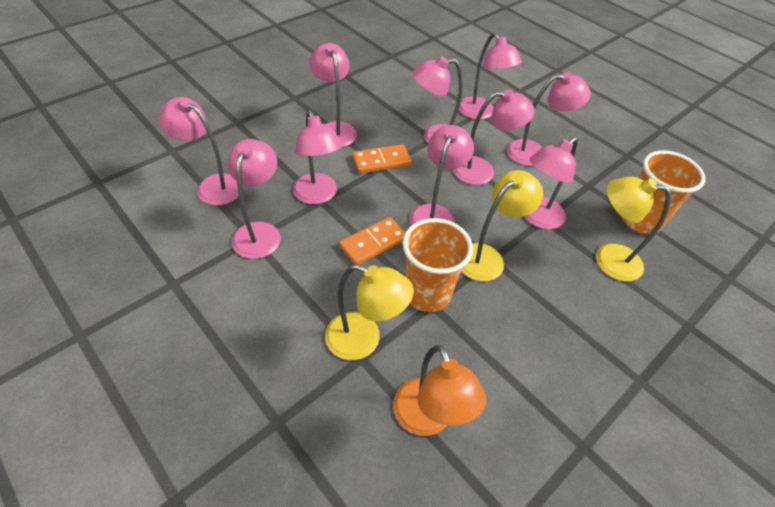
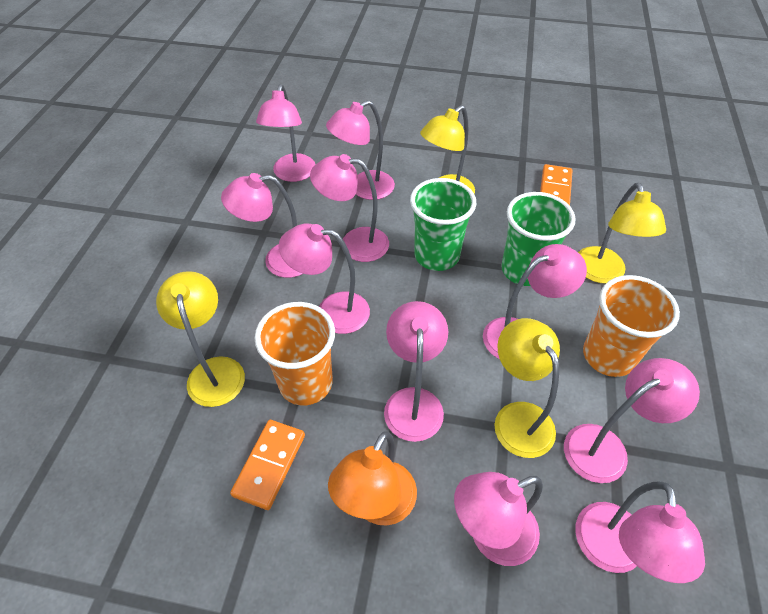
green cup: 0 -> 2
yellow lamp: 3 -> 4

